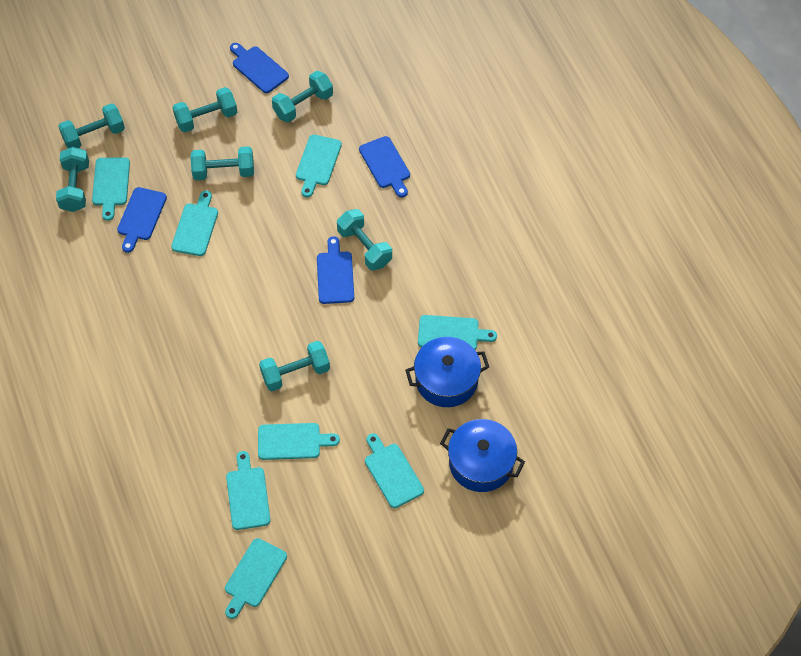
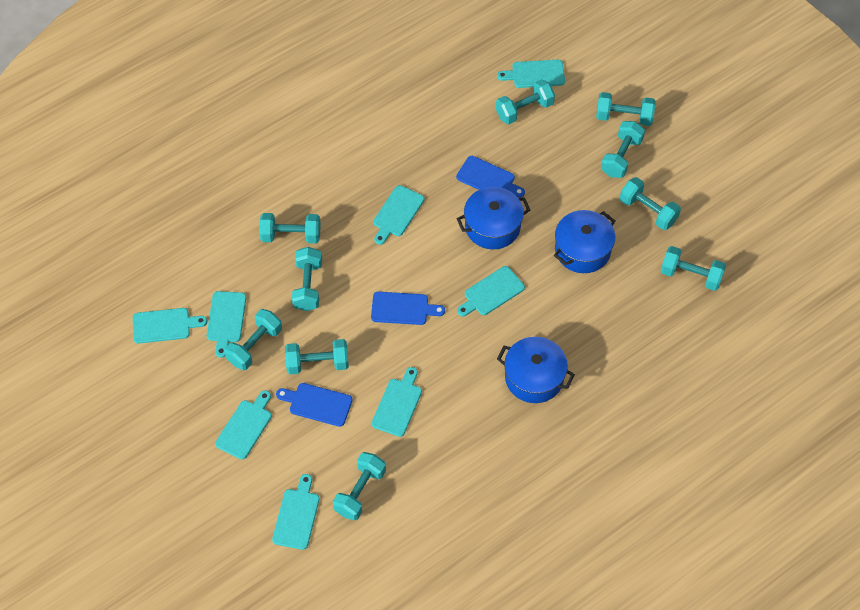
blue cutting board: 4 -> 3
blue pot: 2 -> 3
turquoise dumbbell: 7 -> 10

